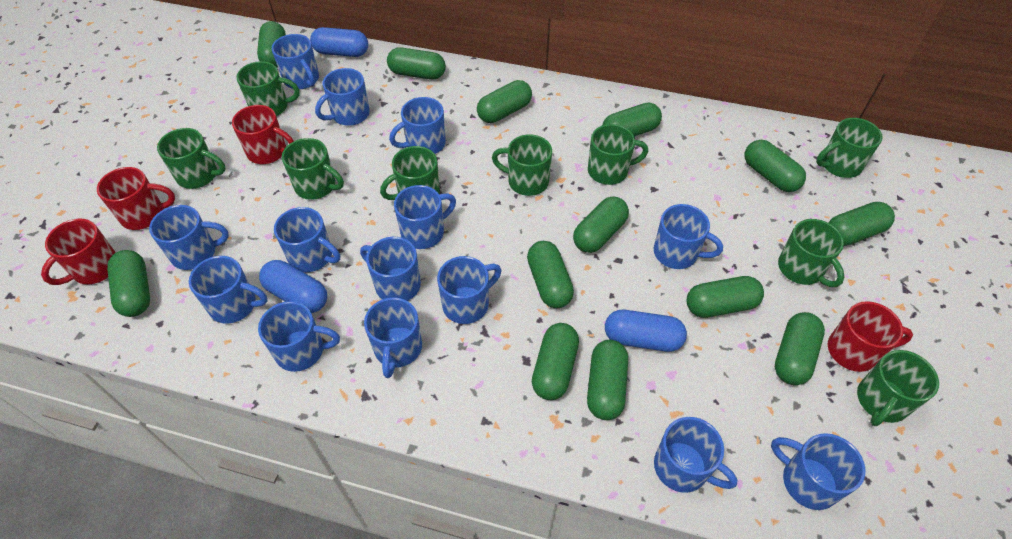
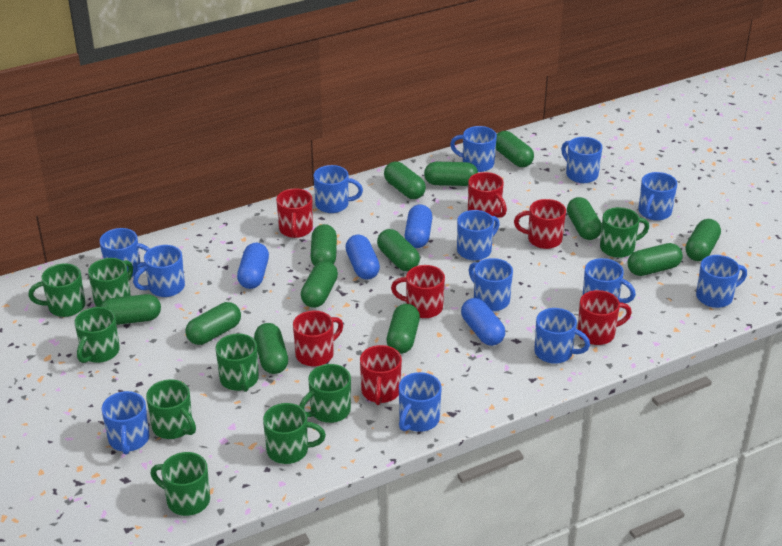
blue capsule: 3 -> 4
blue mug: 14 -> 13
red mug: 4 -> 7

